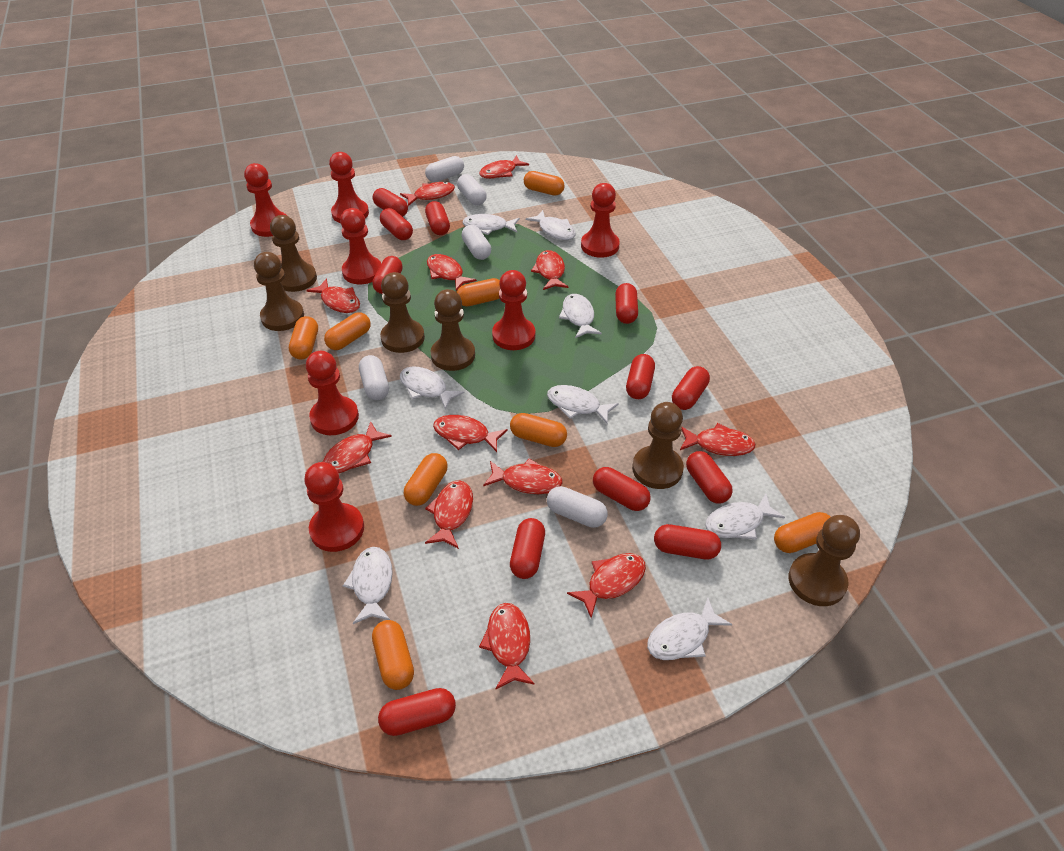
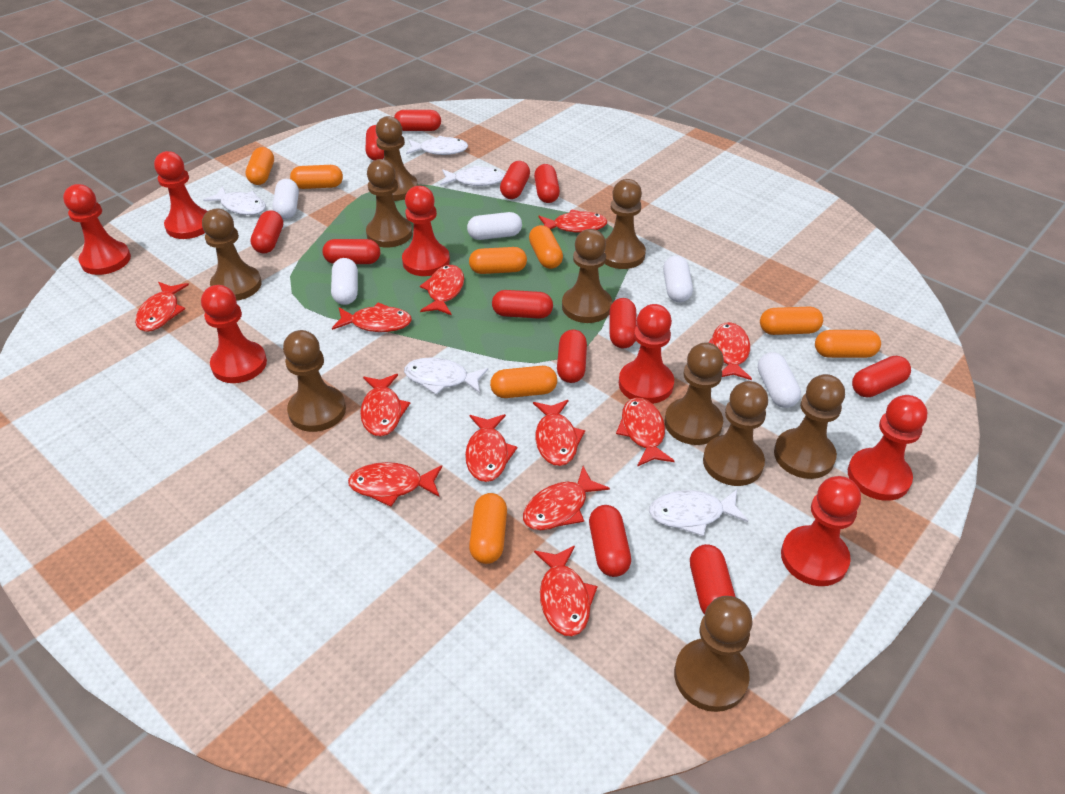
brown pawn: 6 -> 10
white fish: 8 -> 5

